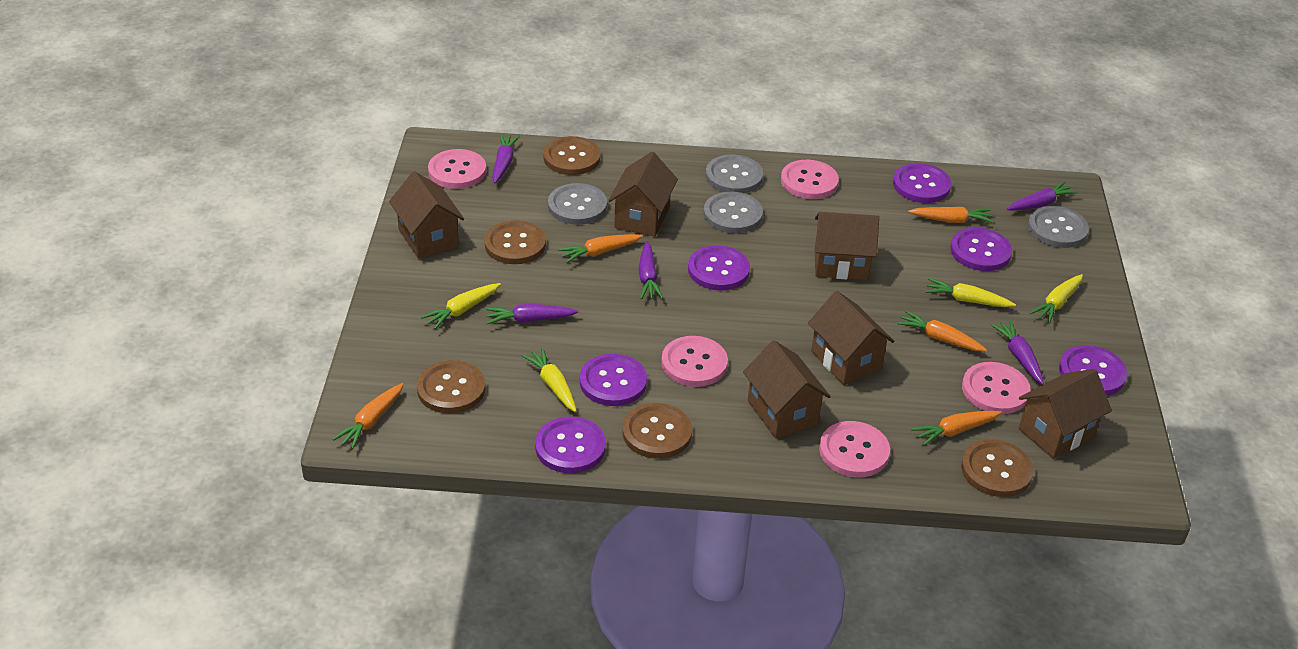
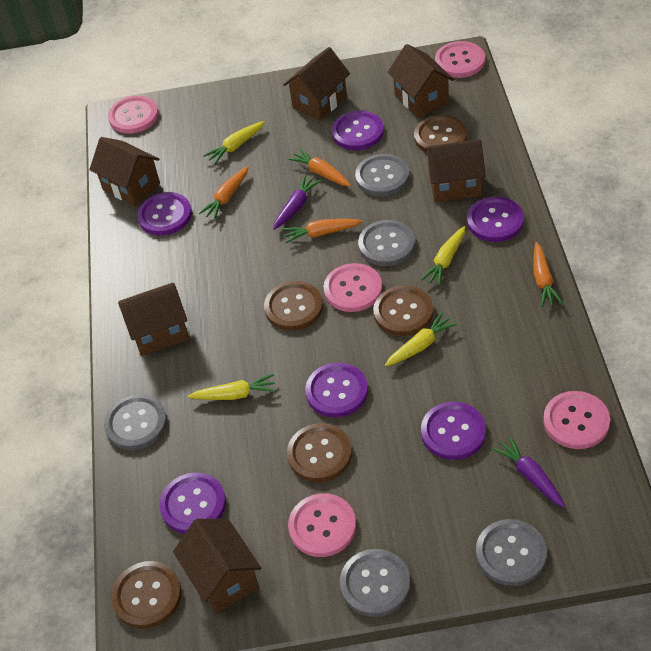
grey button: 4 -> 5
orange carrot: 5 -> 4
purple carrot: 5 -> 2

